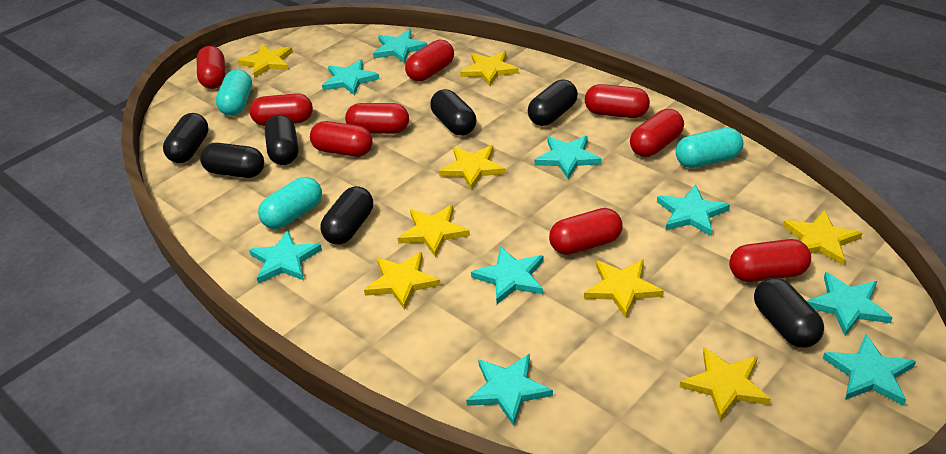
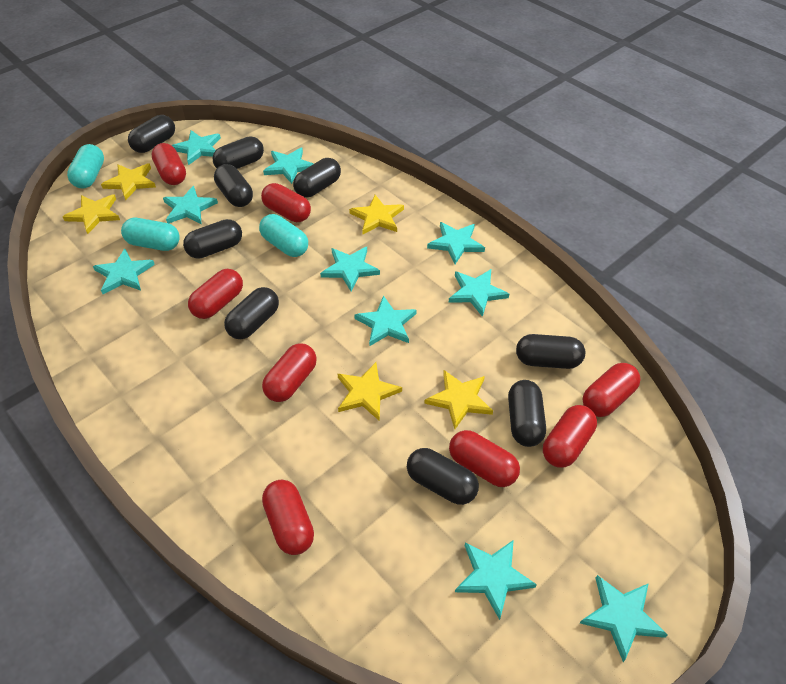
black capsule: 7 -> 9
red capsule: 9 -> 8
turquoise star: 9 -> 10
yellow star: 8 -> 5

